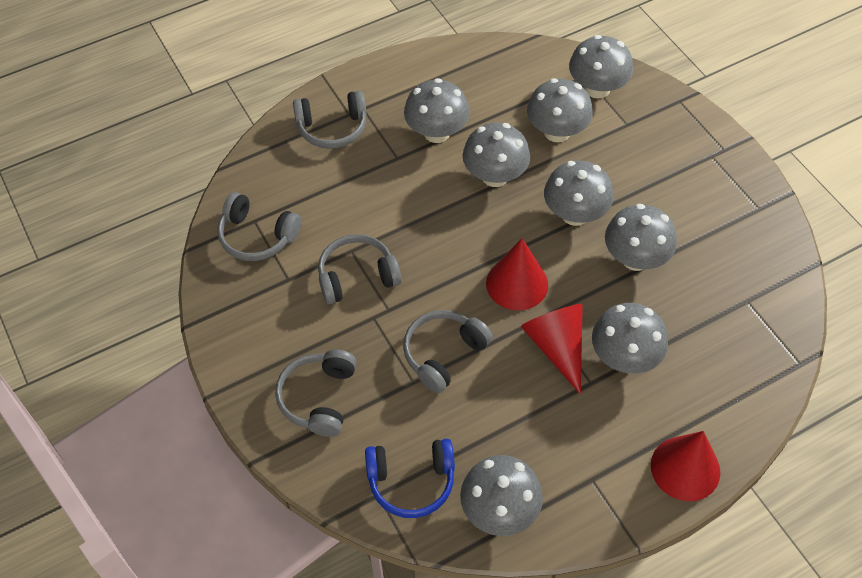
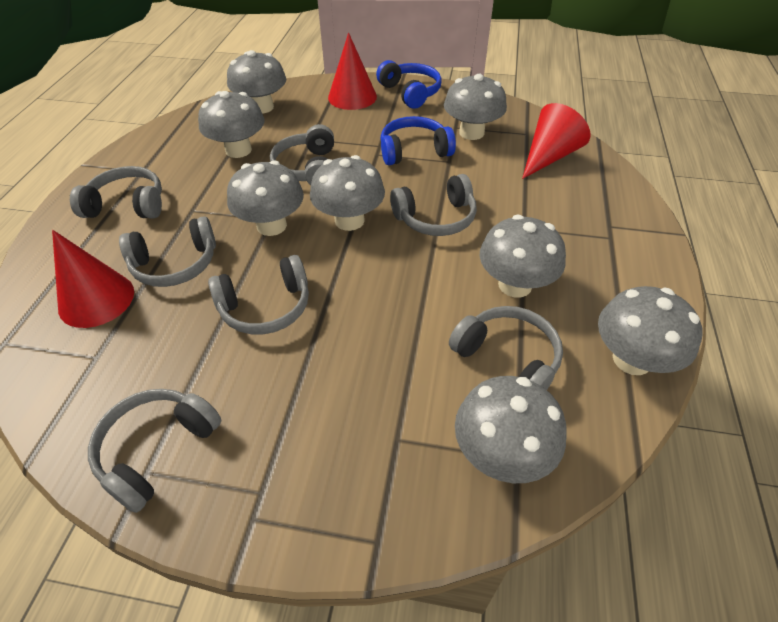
blue headphones: 1 -> 2
grey headphones: 5 -> 7

